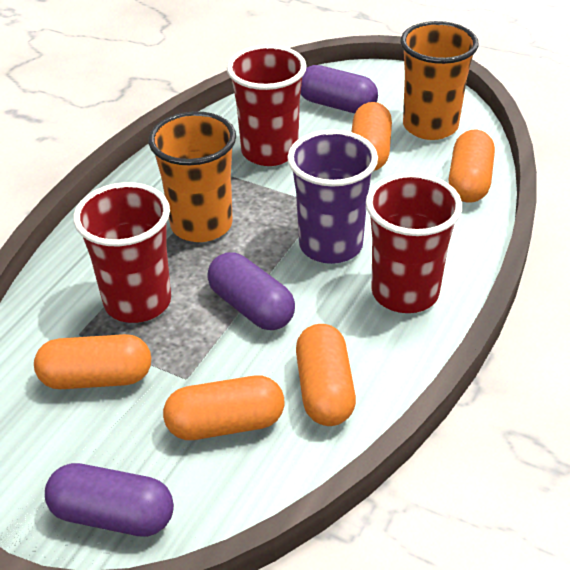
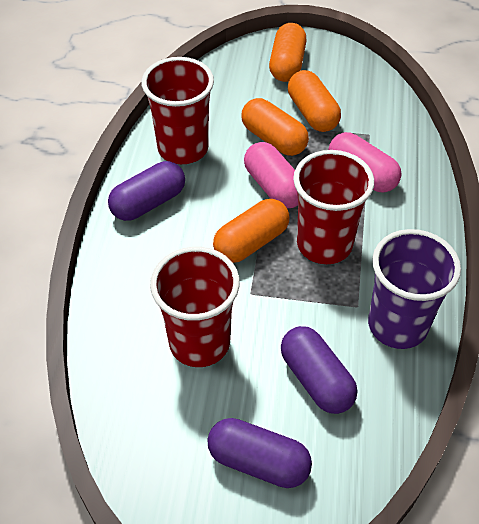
orange capsule: 5 -> 4
orange cup: 2 -> 0
pink capsule: 0 -> 2

